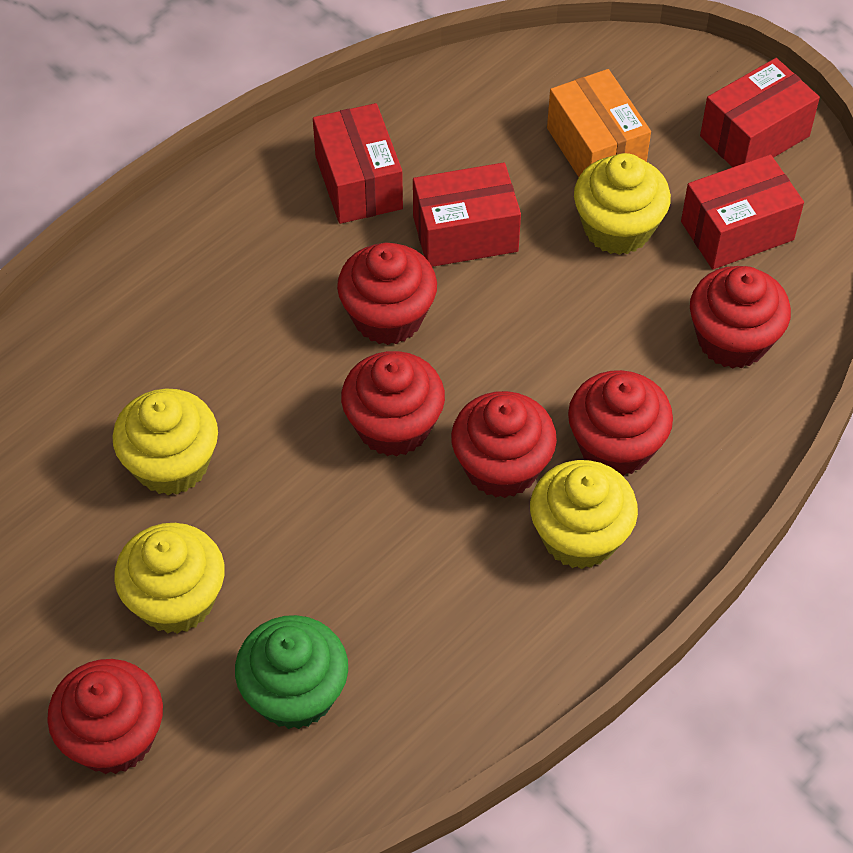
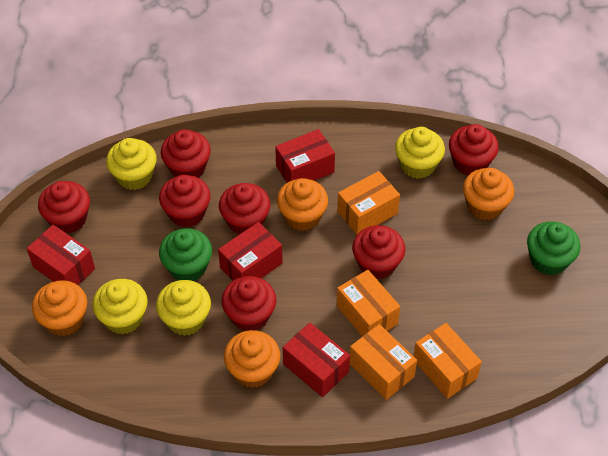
green cupcake: 1 -> 2
orange box: 1 -> 4
orange cupcake: 0 -> 4
red cupcake: 6 -> 7

